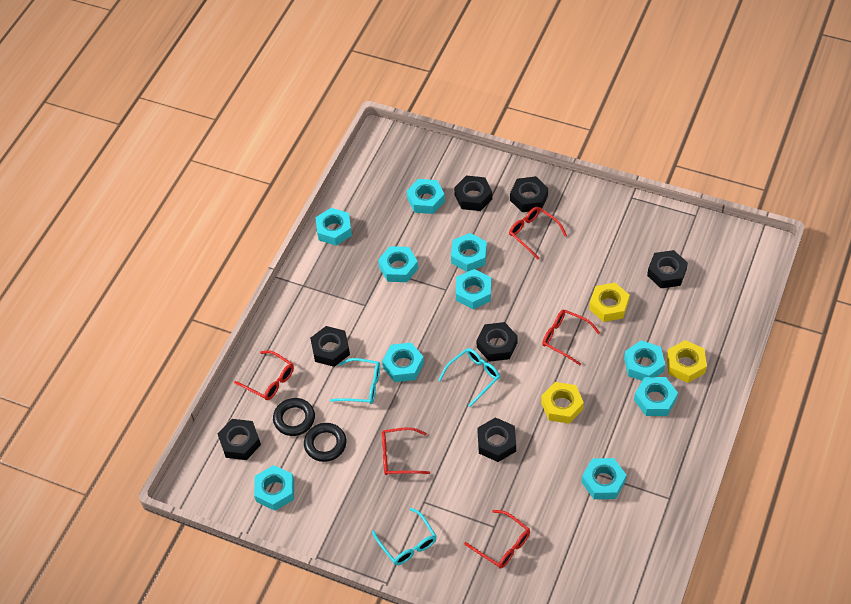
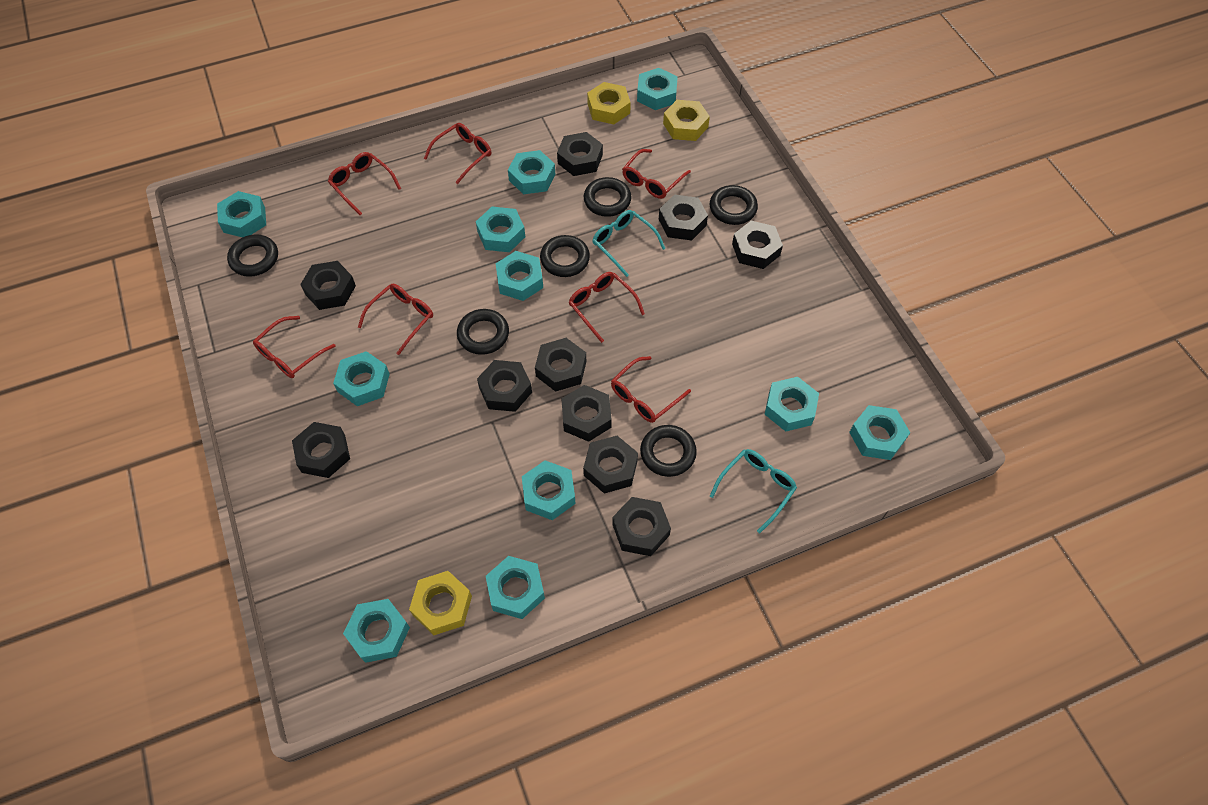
black nut: 7 -> 10
black ring: 2 -> 6
red glasses: 5 -> 7
turquoise glasses: 3 -> 2
turquoise nut: 10 -> 11

